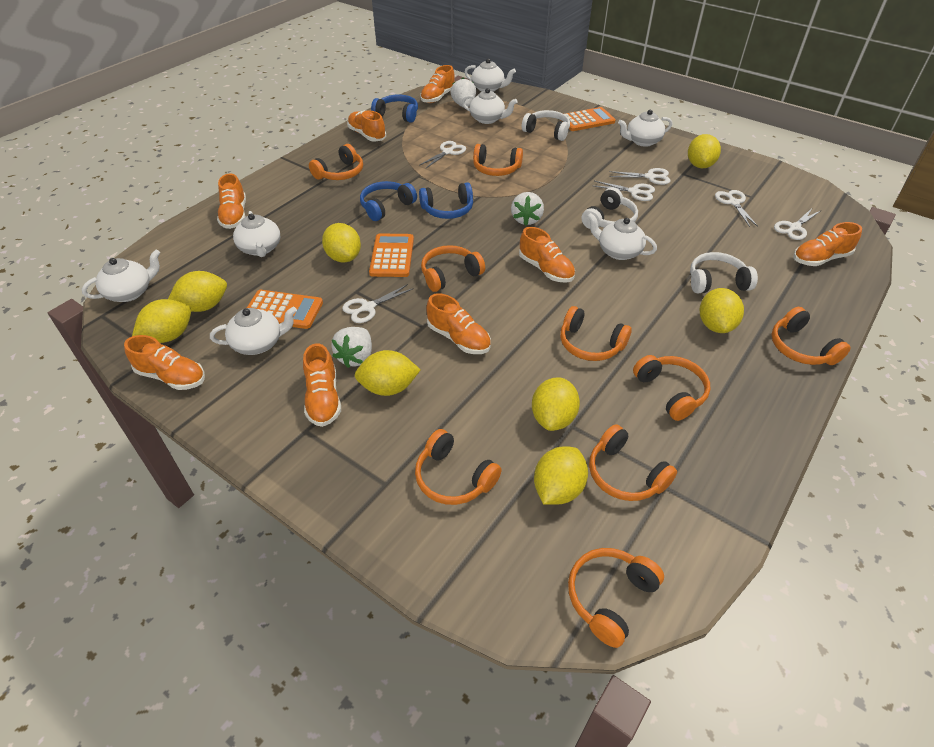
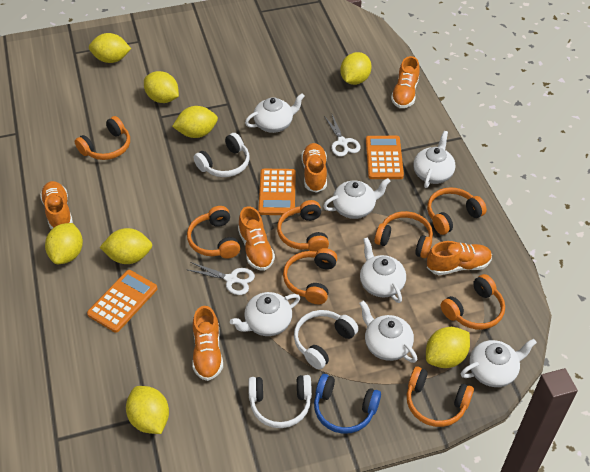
blue headphones: 3 -> 1
orange headphones: 9 -> 8
orange shoe: 8 -> 6
white scissors: 6 -> 2
white strawberry: 3 -> 0

